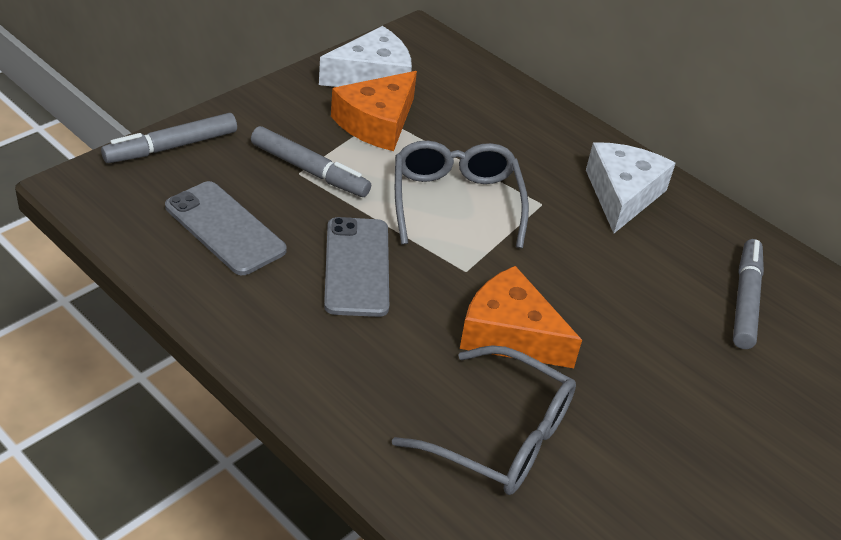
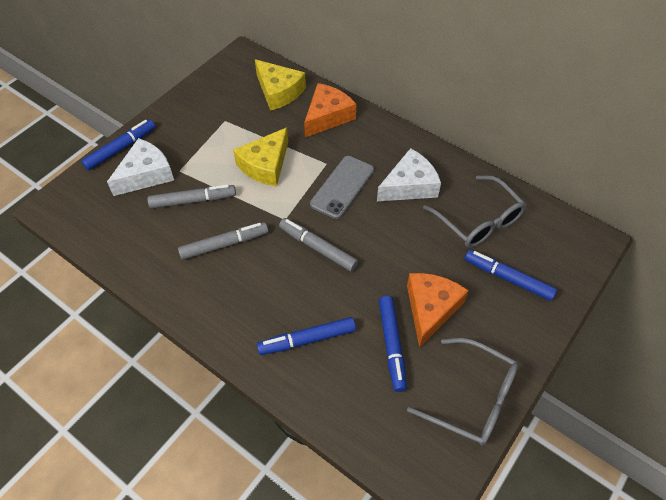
blue marker: 0 -> 4
grey phone: 2 -> 1
yellow cheese: 0 -> 2

